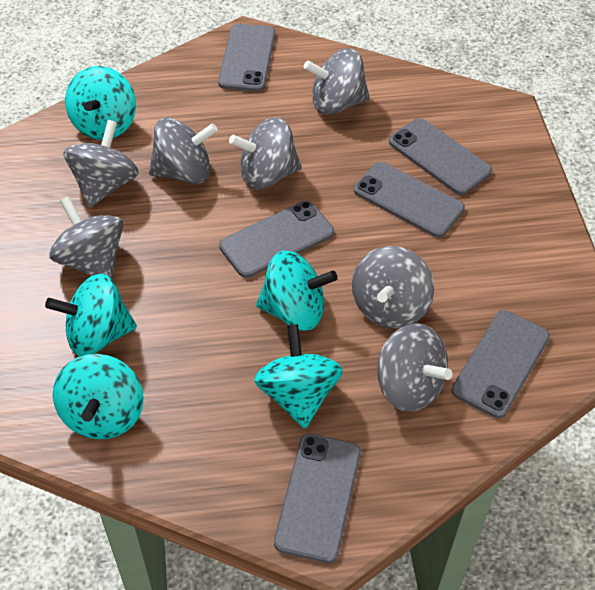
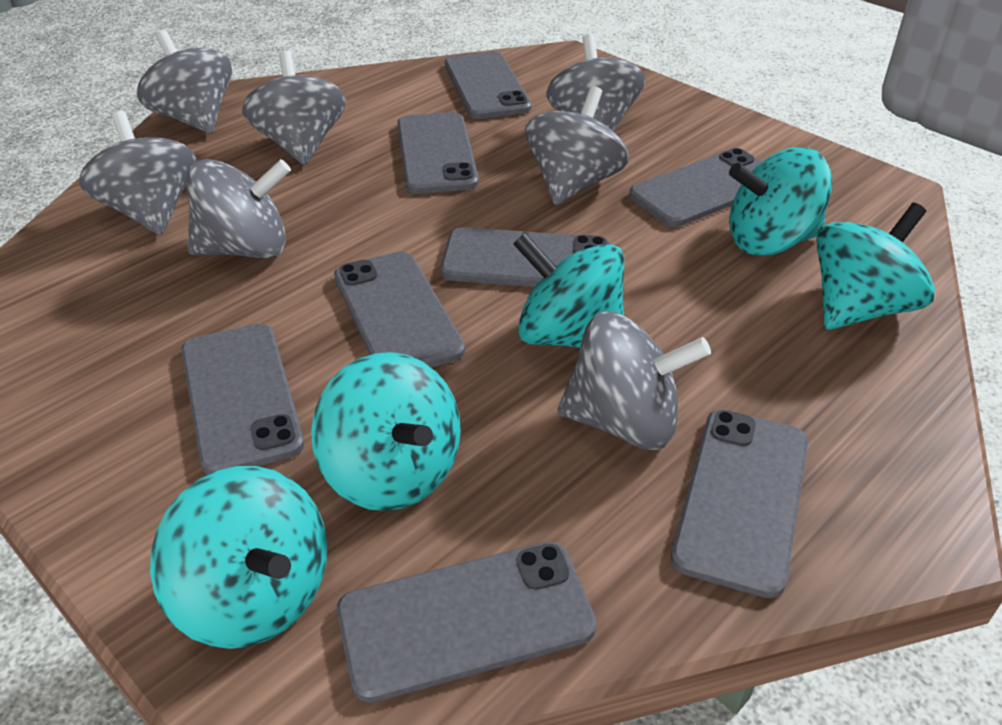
grey phone: 6 -> 8

